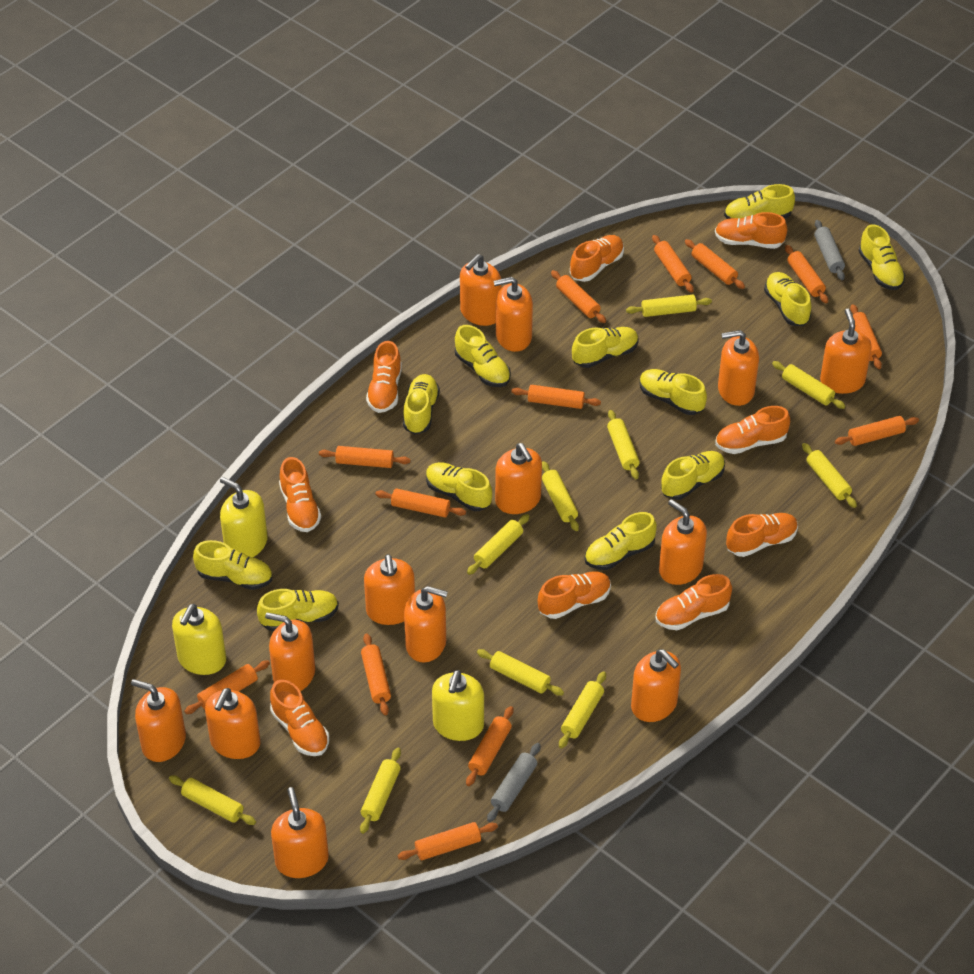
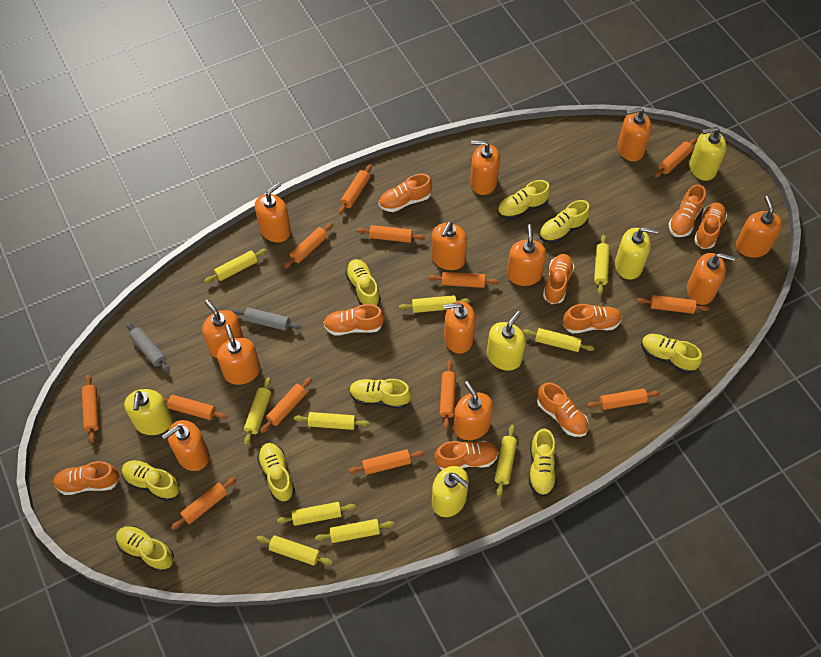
orange soap dispenser: 13 -> 12
yellow shoe: 12 -> 9
yellow soap dispenser: 3 -> 5

